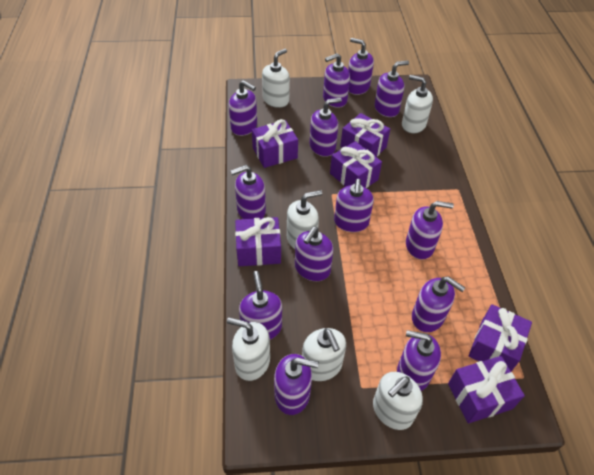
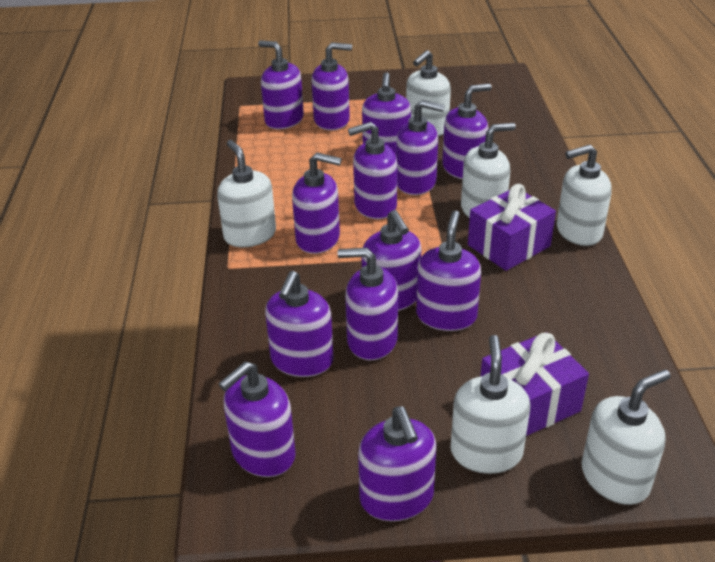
purple gift: 6 -> 2

